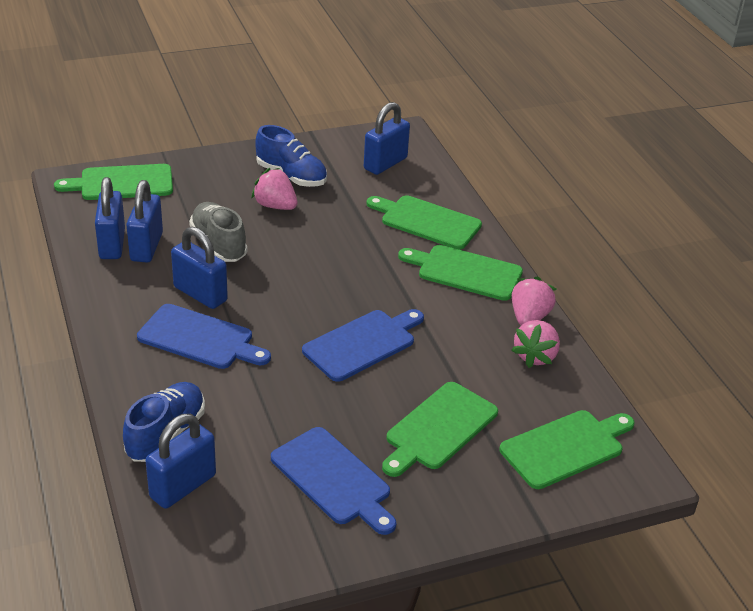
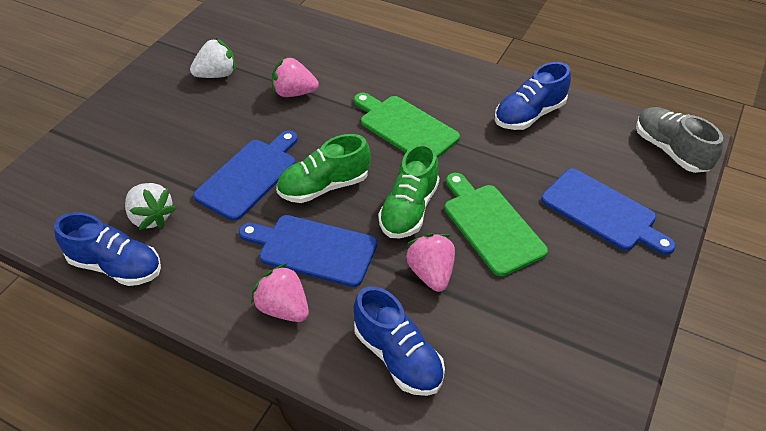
blue padlock: 5 -> 0
blue shoe: 2 -> 3
green cutting board: 5 -> 2
green shoe: 0 -> 2
white strawberry: 0 -> 2

